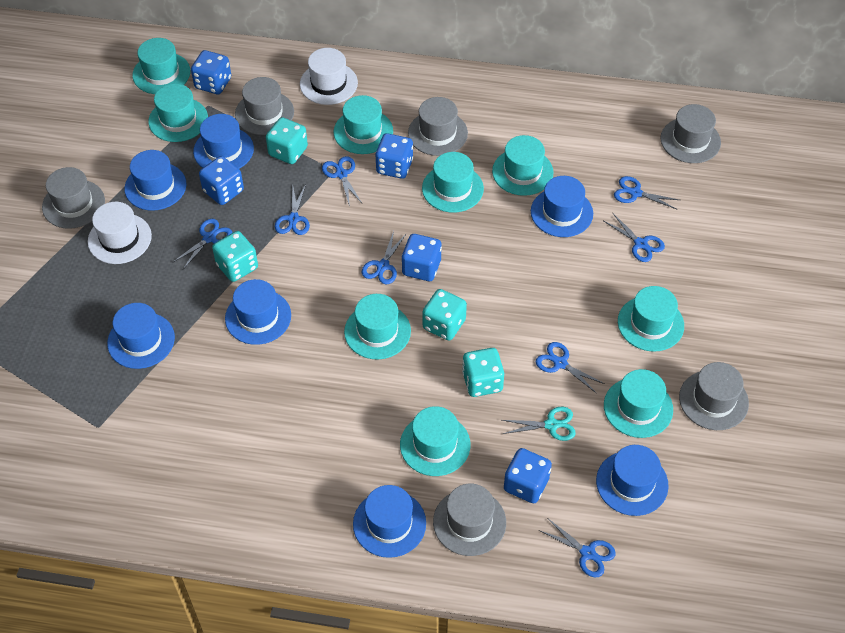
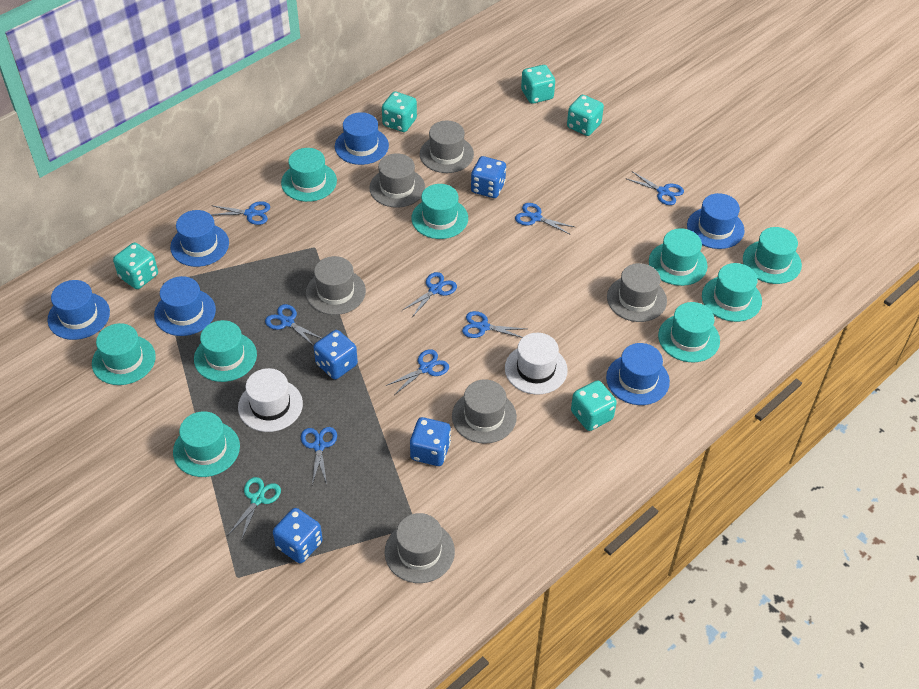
blue dice: 5 -> 4
blue hat: 7 -> 6
turquoise dice: 4 -> 5

